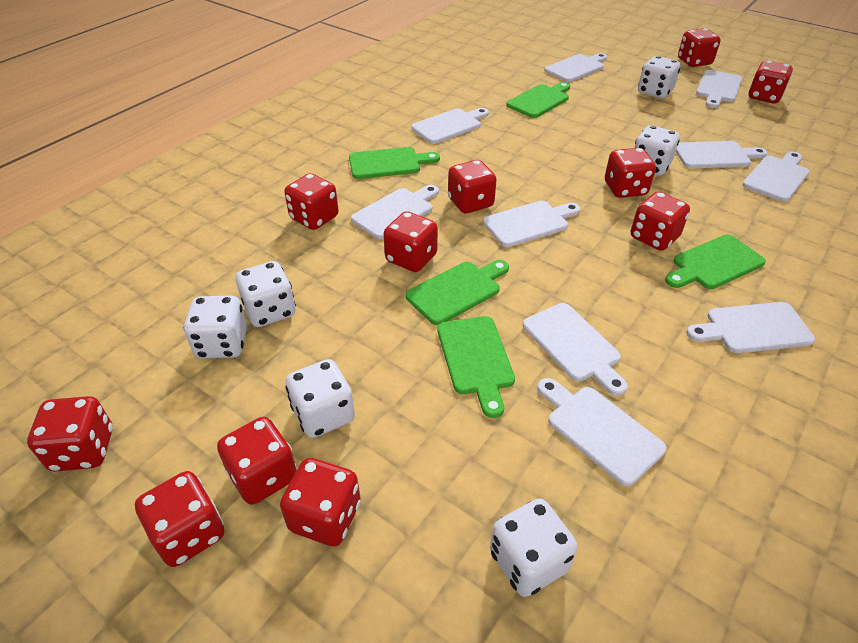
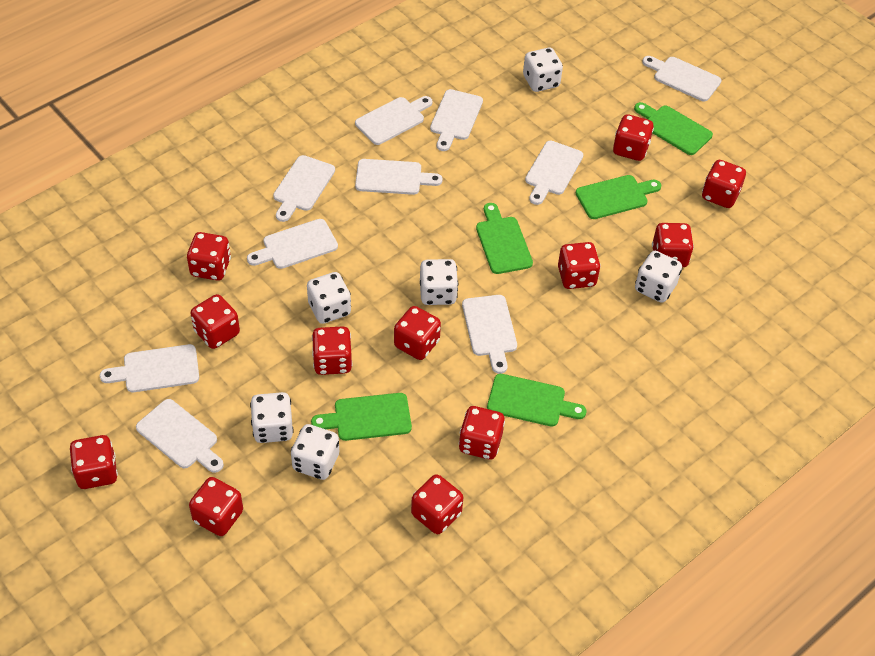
red dice: 11 -> 12

